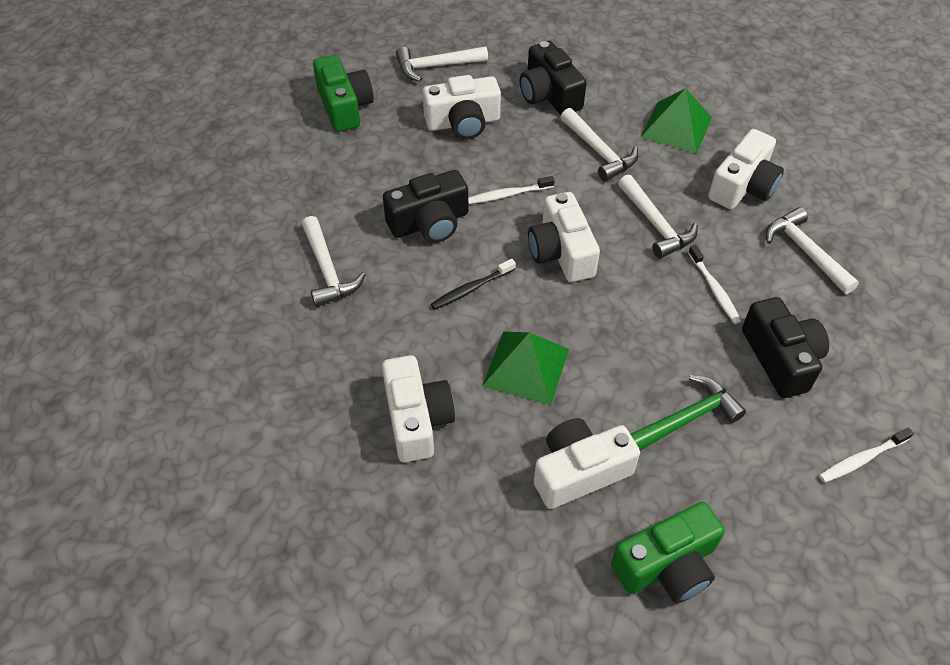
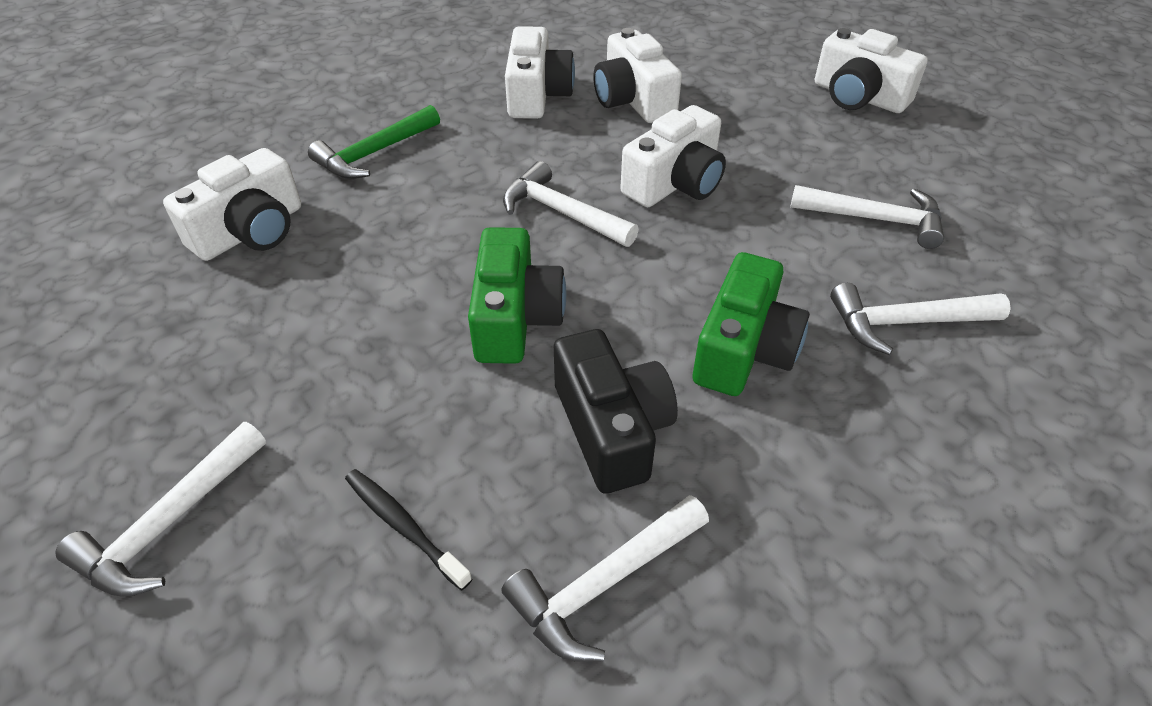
black camera: 3 -> 1
green pyramid: 2 -> 0
white toothbrush: 3 -> 0

